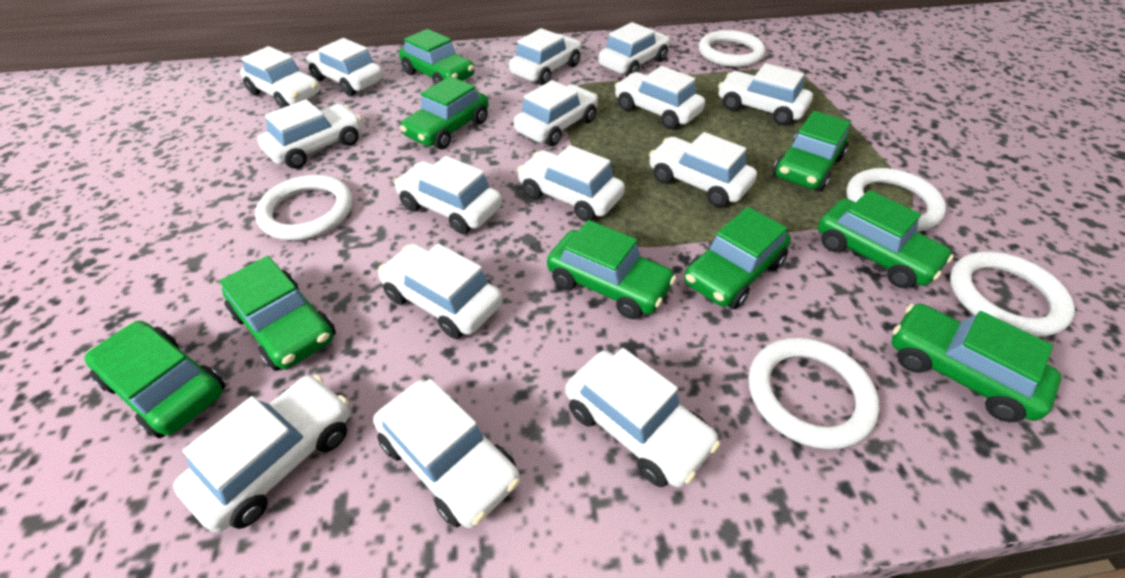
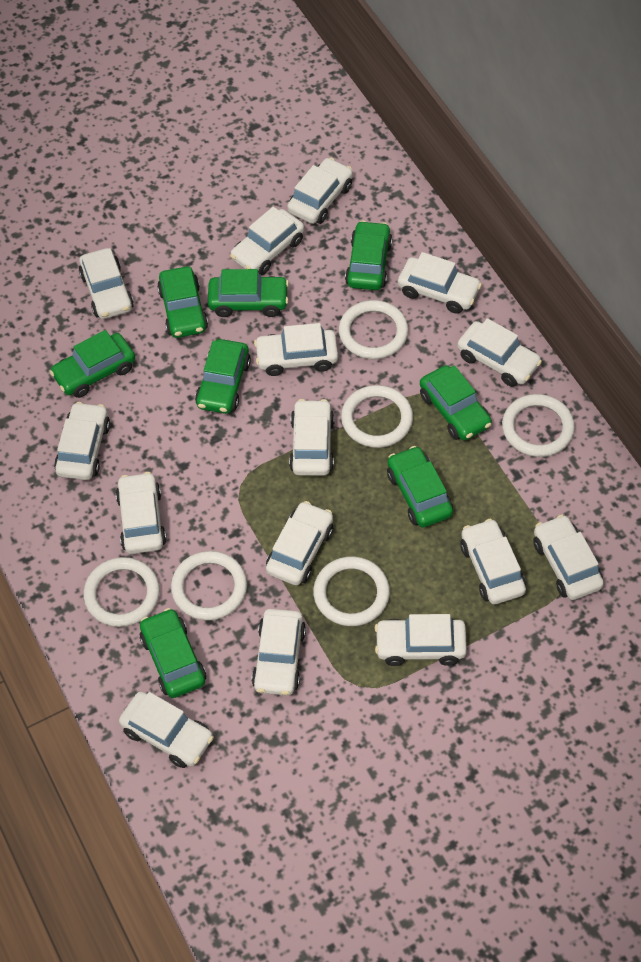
green car: 9 -> 8
white ring: 5 -> 6

